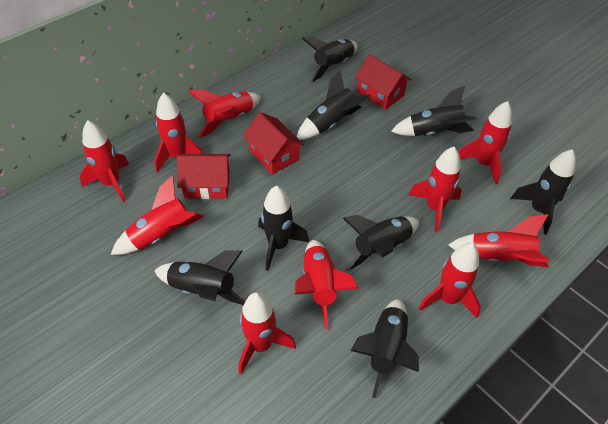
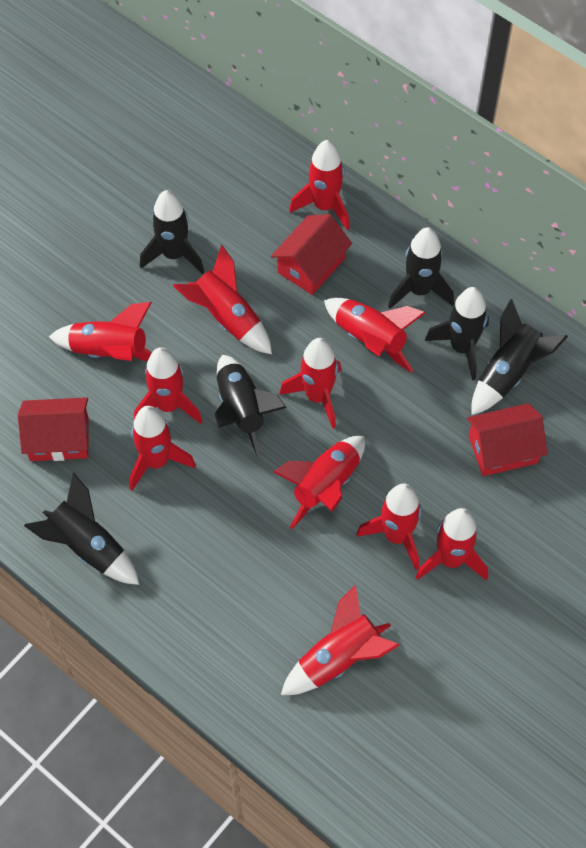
black rocket: 8 -> 6
red rocket: 10 -> 11

